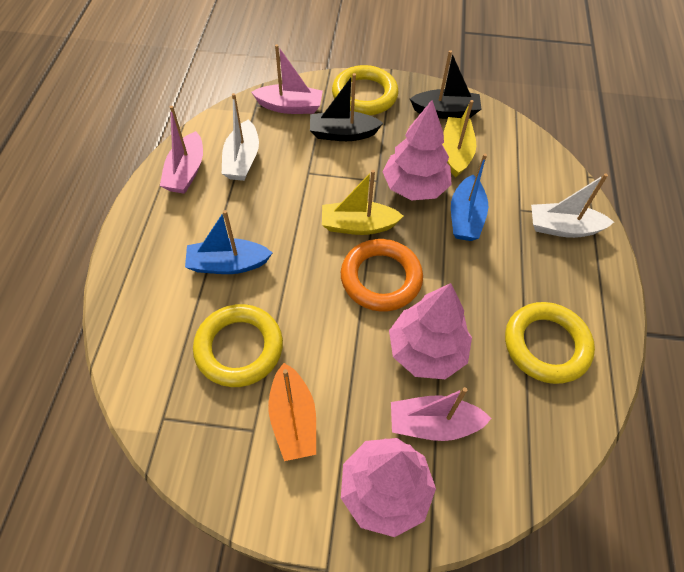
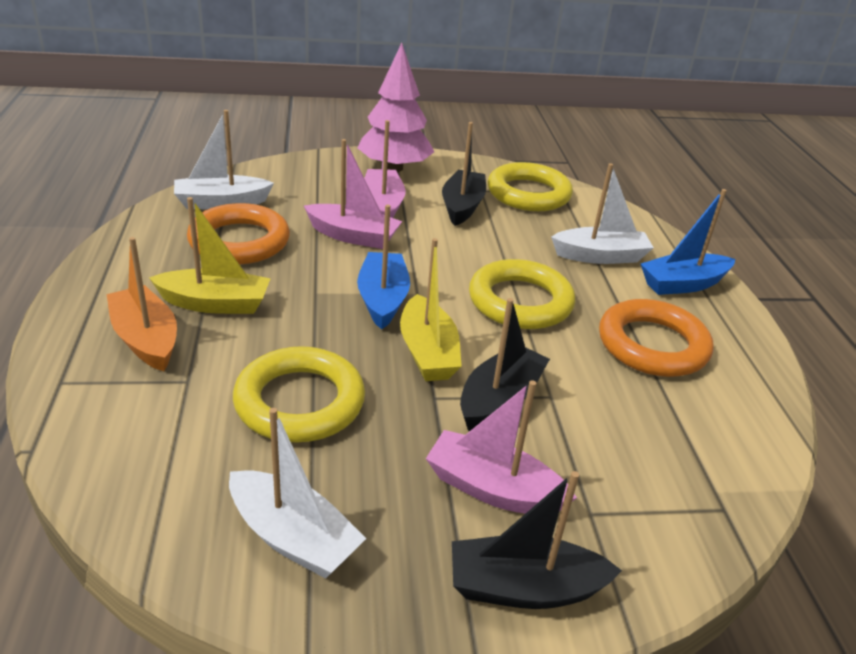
black boat: 2 -> 3
orange ring: 1 -> 2
pink tree: 3 -> 1
white boat: 2 -> 3

